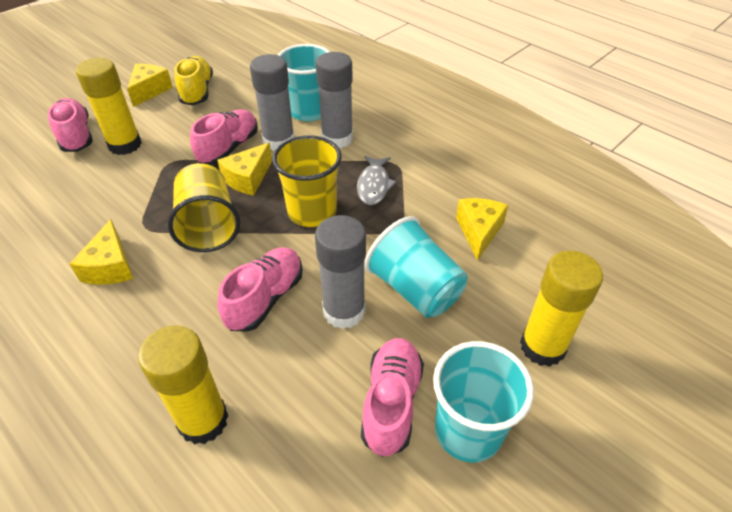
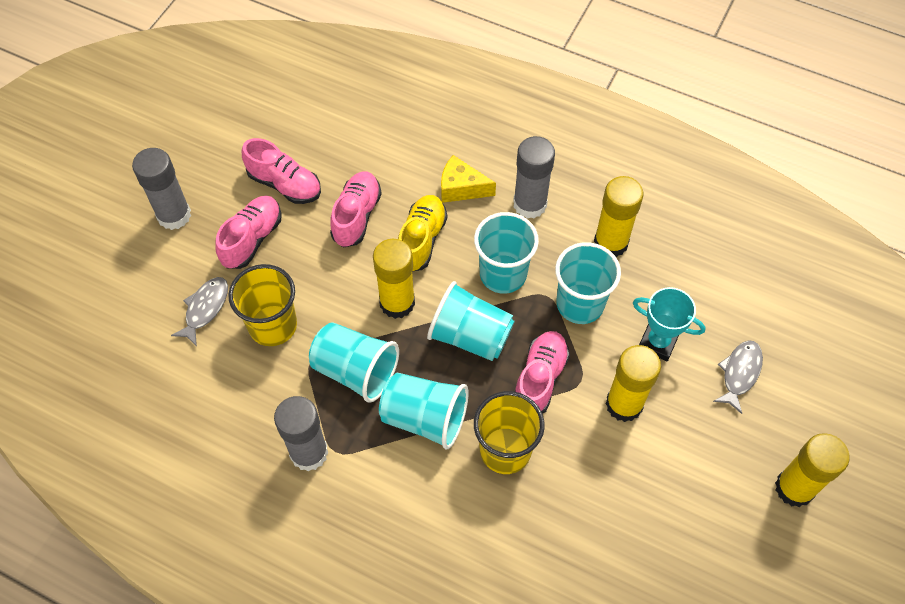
grey fish: 1 -> 2
turquoise cup: 3 -> 5
turquoise trophy: 0 -> 1
yellow cheese: 4 -> 1
yellow glue stick: 3 -> 4

